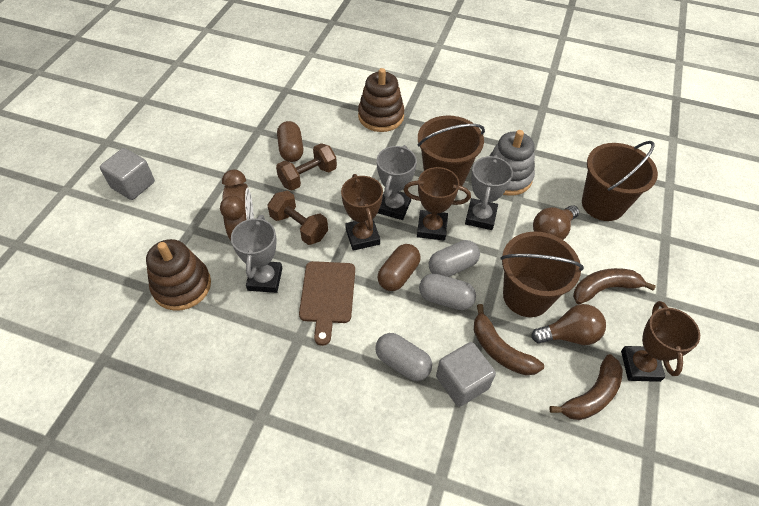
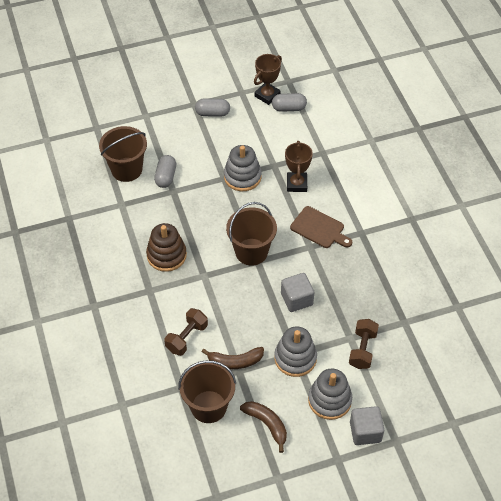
brown banana: 3 -> 2
brown capsule: 2 -> 0
brown clock: 1 -> 0
brown light bulb: 2 -> 0
brown stacking toy: 2 -> 1
brown trophy: 3 -> 2
grey stacking toy: 1 -> 3
grey trophy: 3 -> 0

